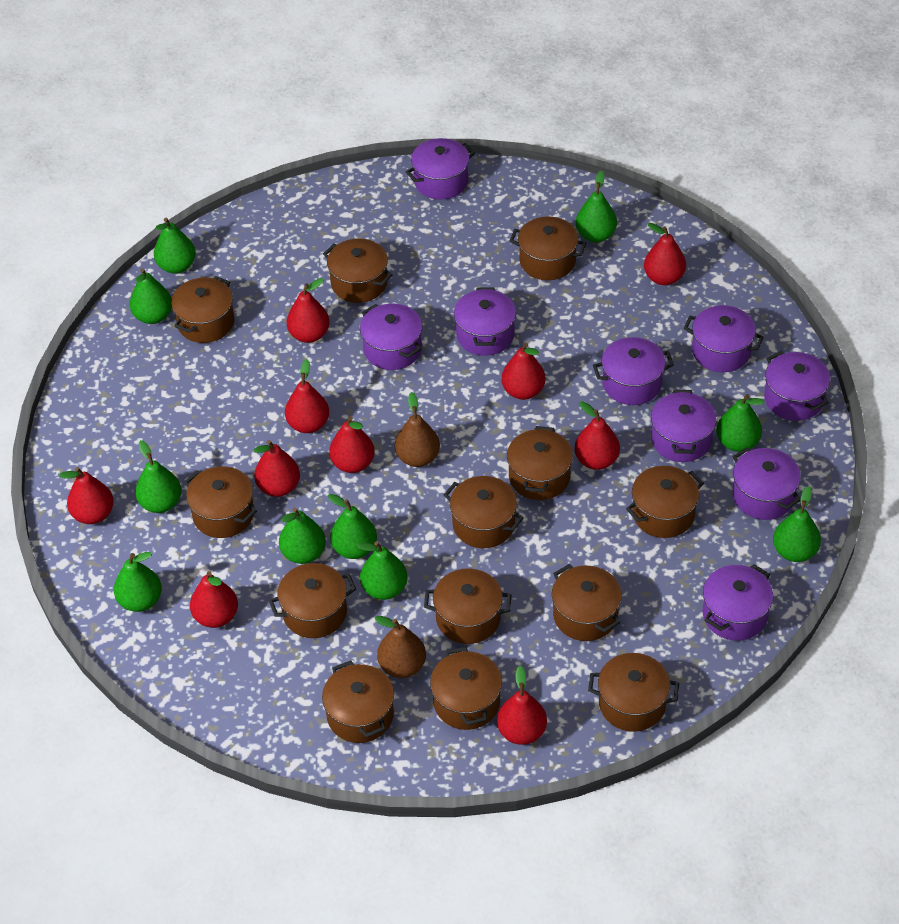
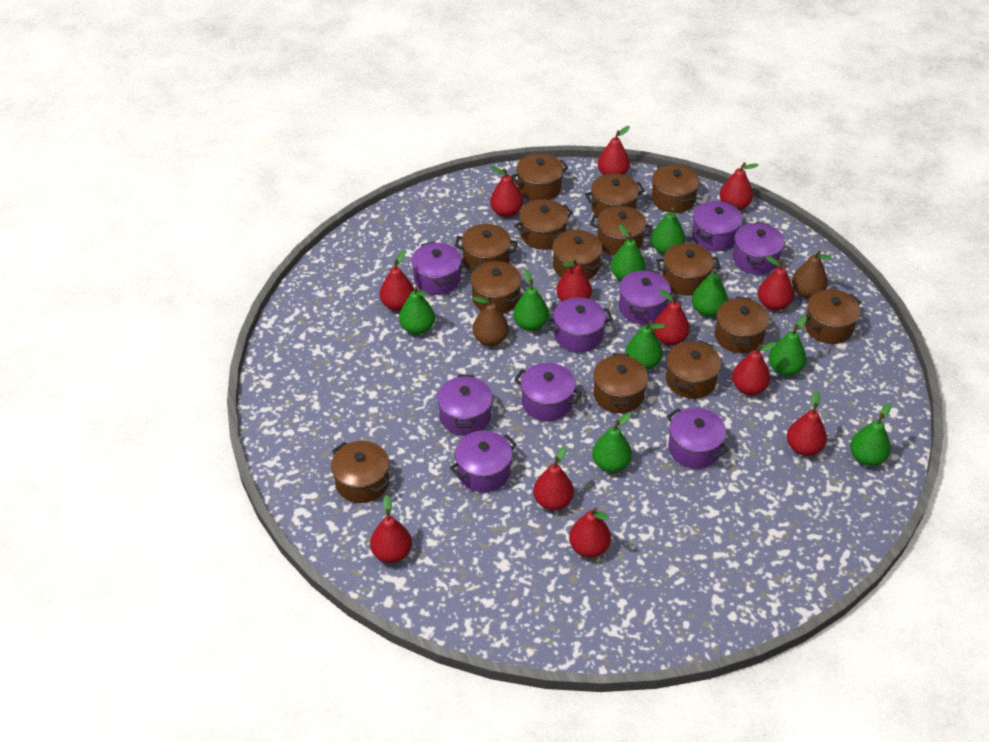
brown pot: 13 -> 14
green pear: 10 -> 9
red pear: 10 -> 12

